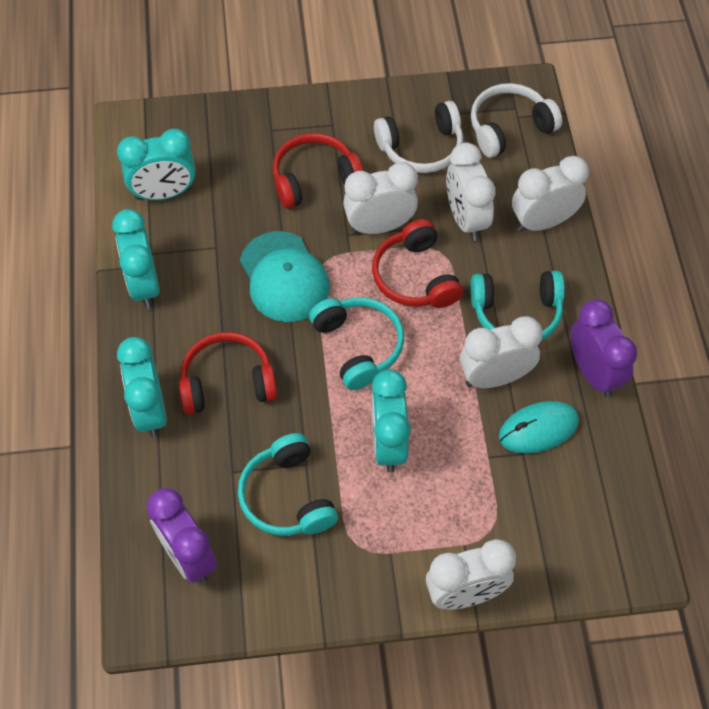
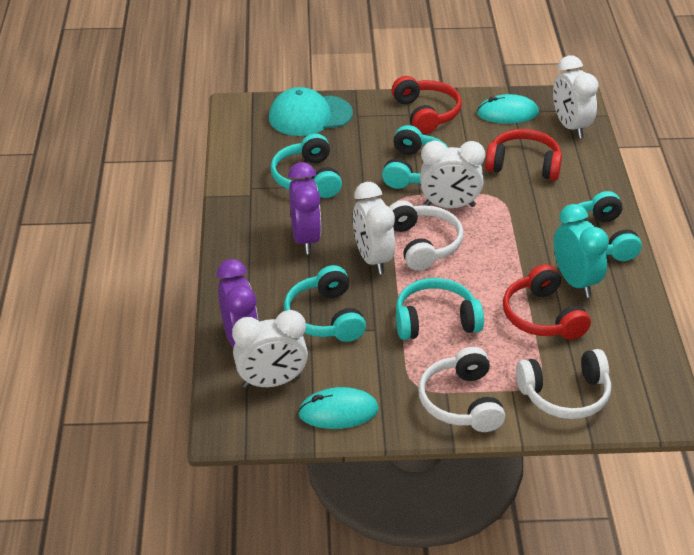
turquoise clock: 4 -> 1
turquoise headphones: 3 -> 5
turquoise mouse: 1 -> 2
white clock: 5 -> 4
white headphones: 2 -> 3

